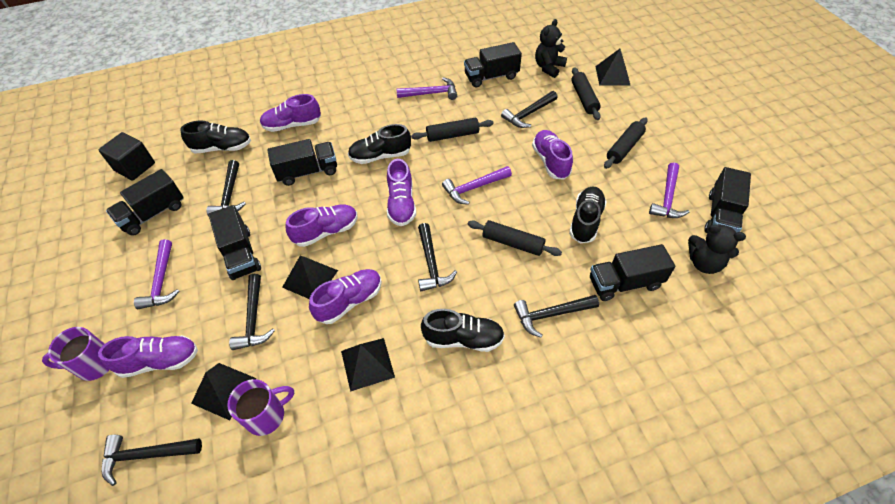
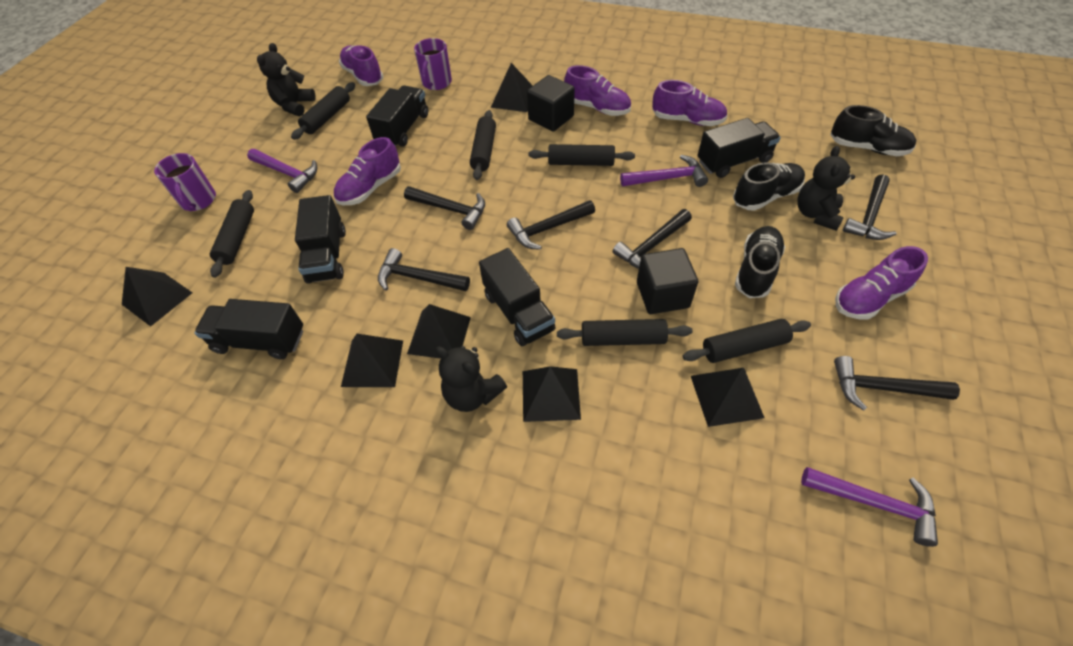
black cube: 1 -> 2
black pyramid: 4 -> 6
black rolling pin: 4 -> 6
black shoe: 4 -> 3
black teddy bear: 2 -> 3
black truck: 6 -> 5
purple hammer: 4 -> 3
purple shoe: 6 -> 5

